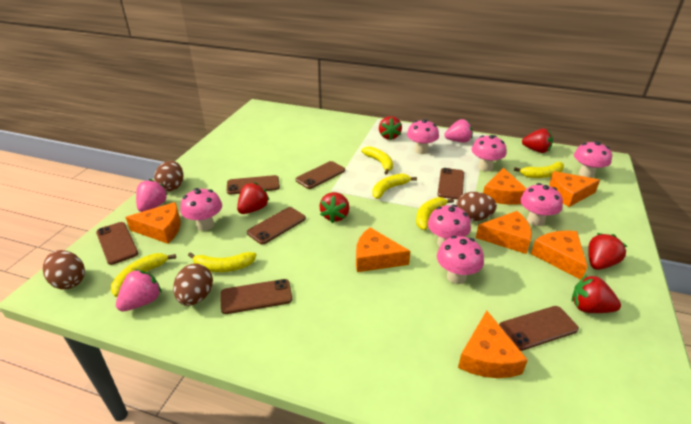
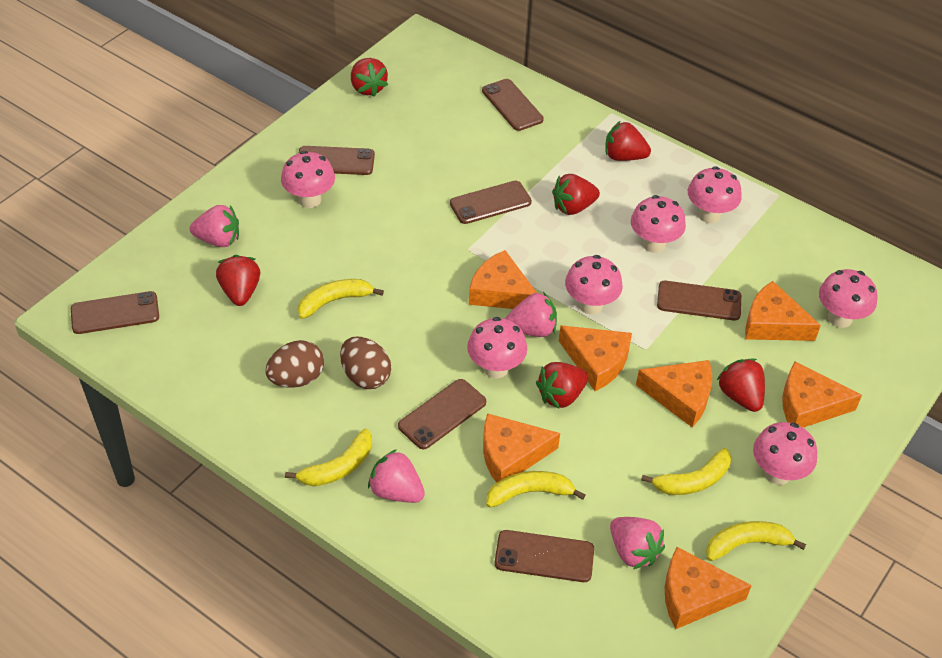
brown egg: 4 -> 2
pink strawberry: 3 -> 4
yellow banana: 6 -> 5

